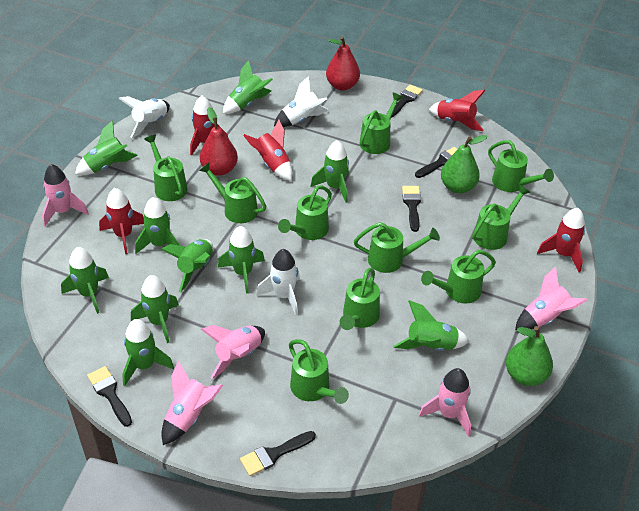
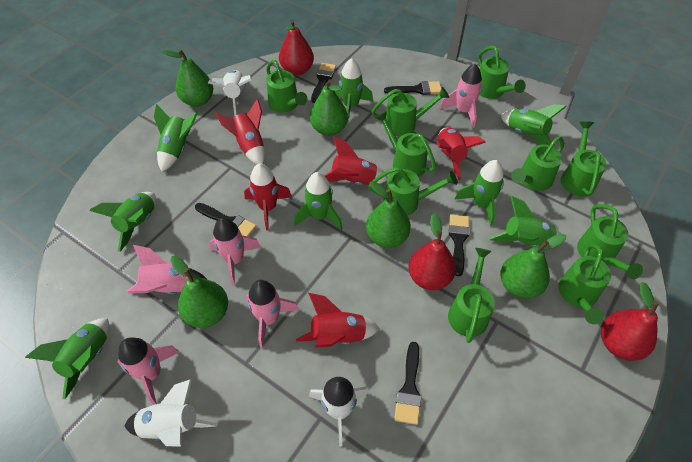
green pear: 2 -> 5
green rocket: 10 -> 8
red pear: 2 -> 3

